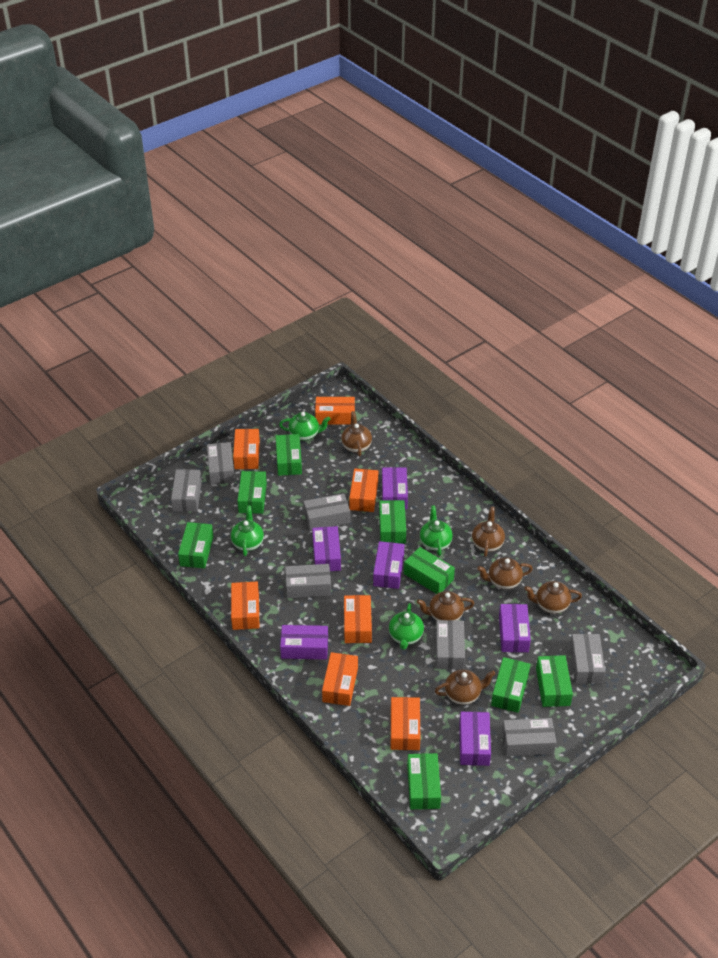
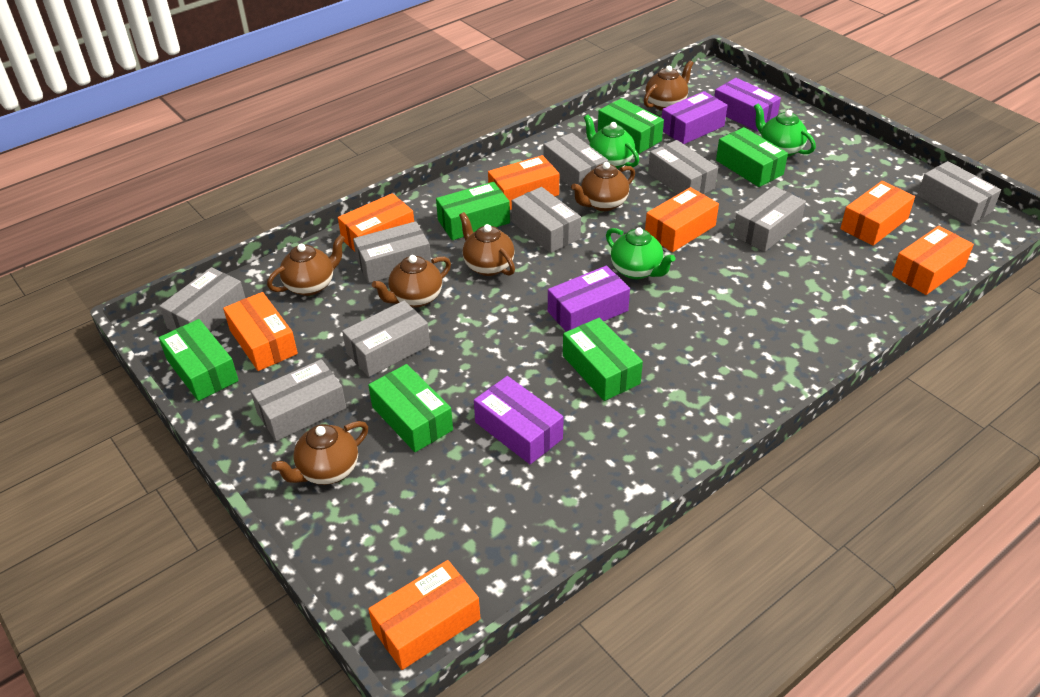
green box: 8 -> 6
green teapot: 4 -> 3
grey box: 7 -> 9
purple box: 6 -> 4

